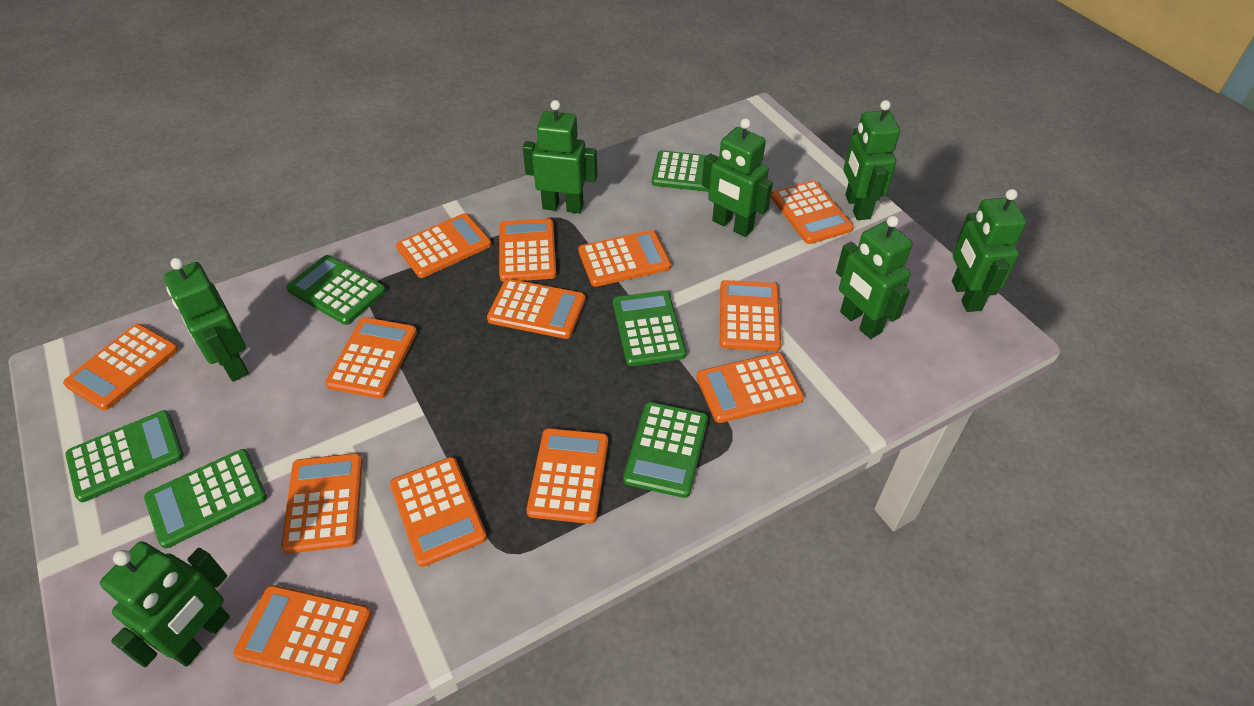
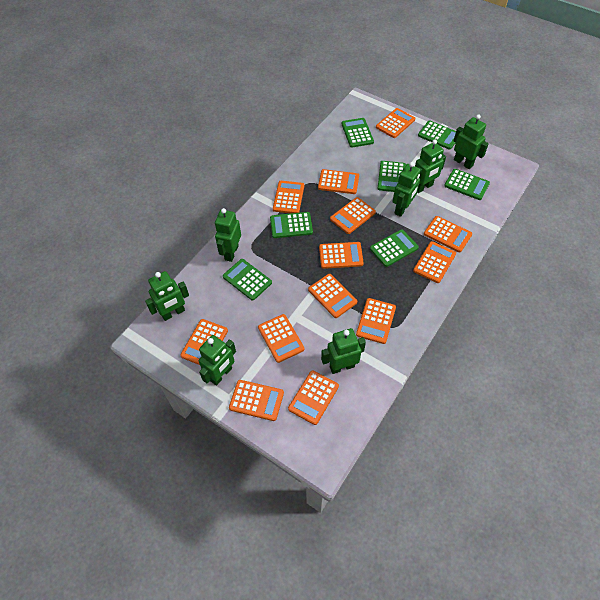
green calculator: 6 -> 7

